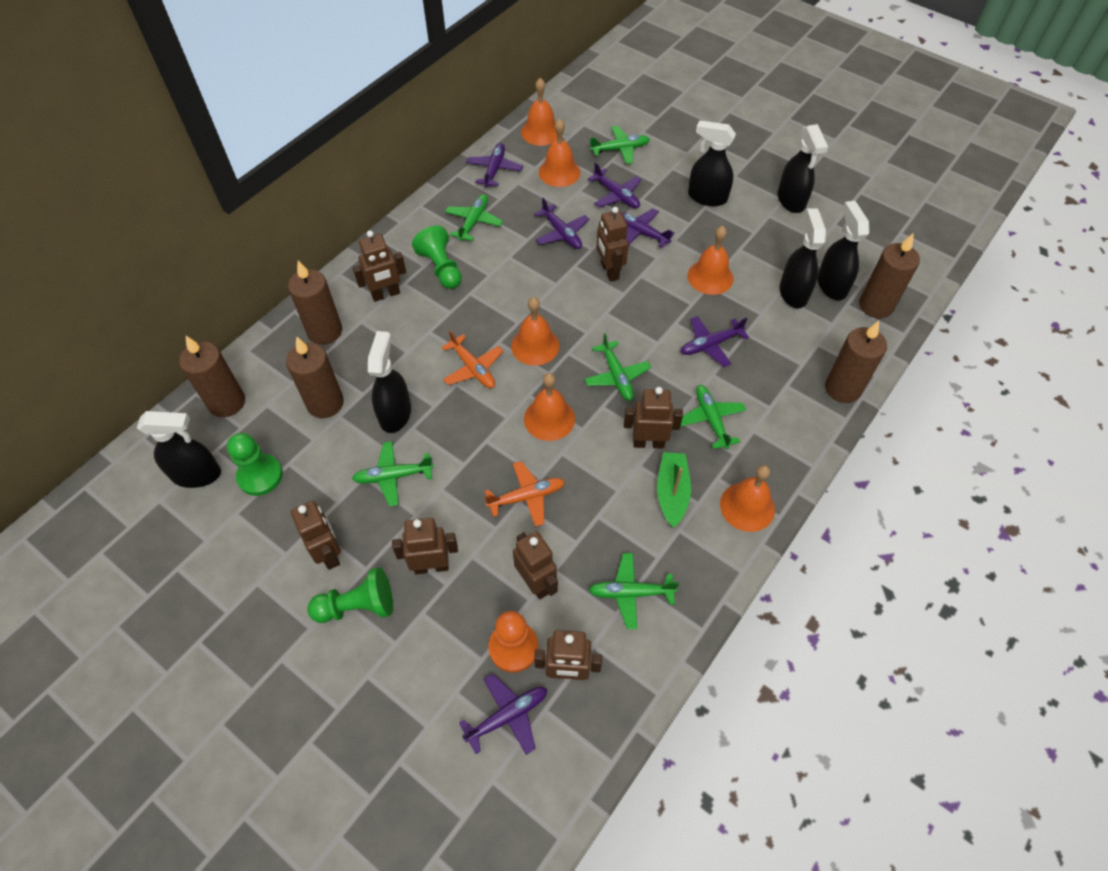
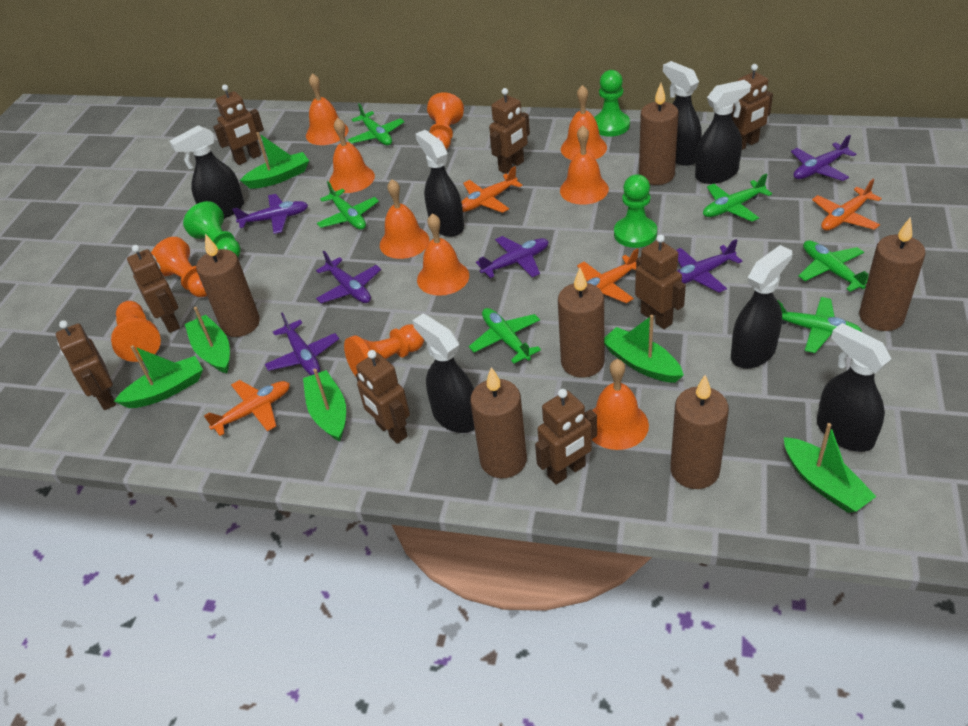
black spray bottle: 6 -> 7
brown candle: 5 -> 6
brown robot: 7 -> 8
green boat: 1 -> 6
orange bell: 6 -> 7
orange pawn: 1 -> 4
orange plane: 2 -> 4

